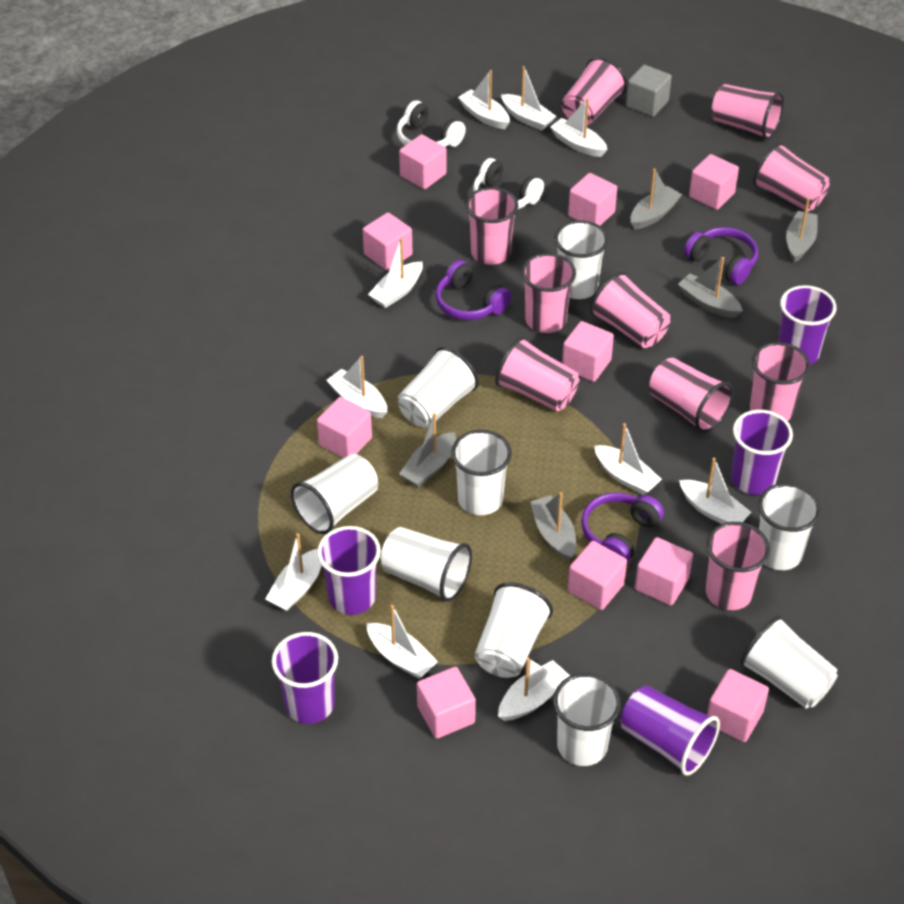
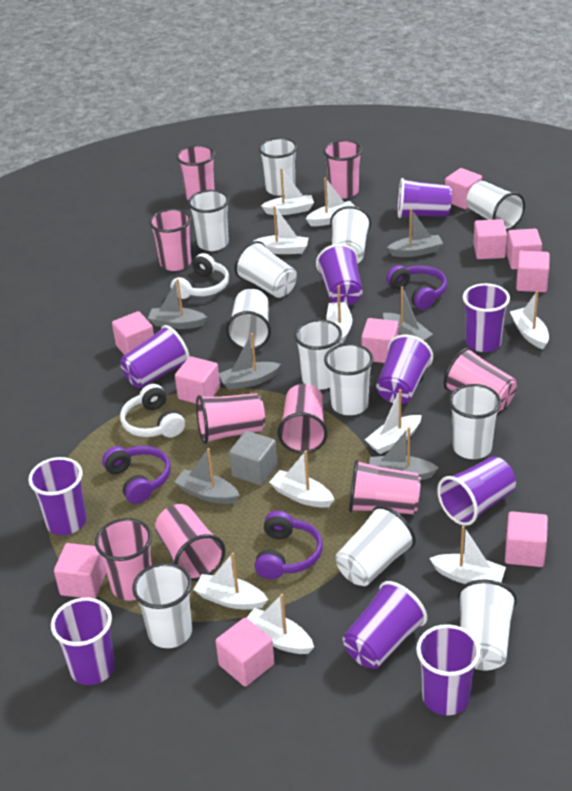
grey boat: 5 -> 6
pink cup: 10 -> 9
purple cup: 5 -> 10
white cup: 9 -> 12

